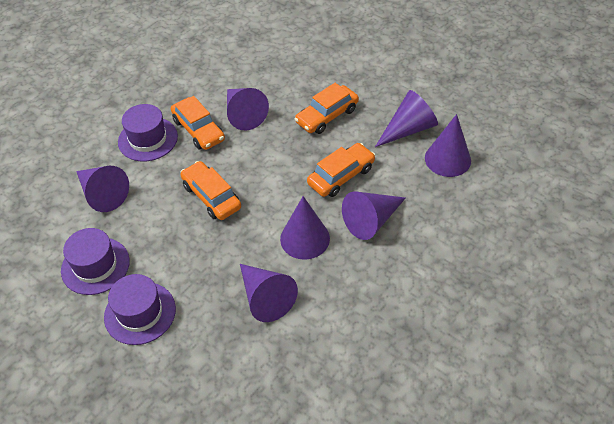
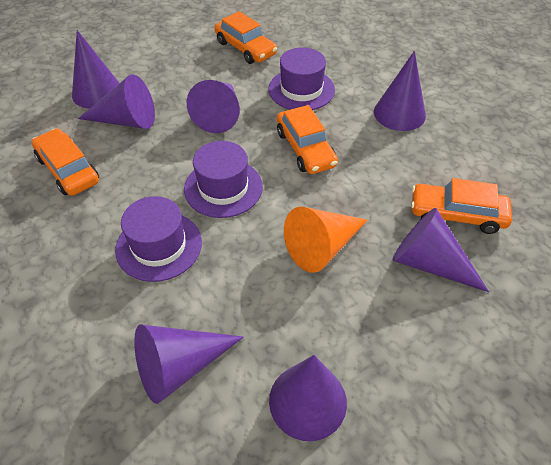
orange cone: 0 -> 1

